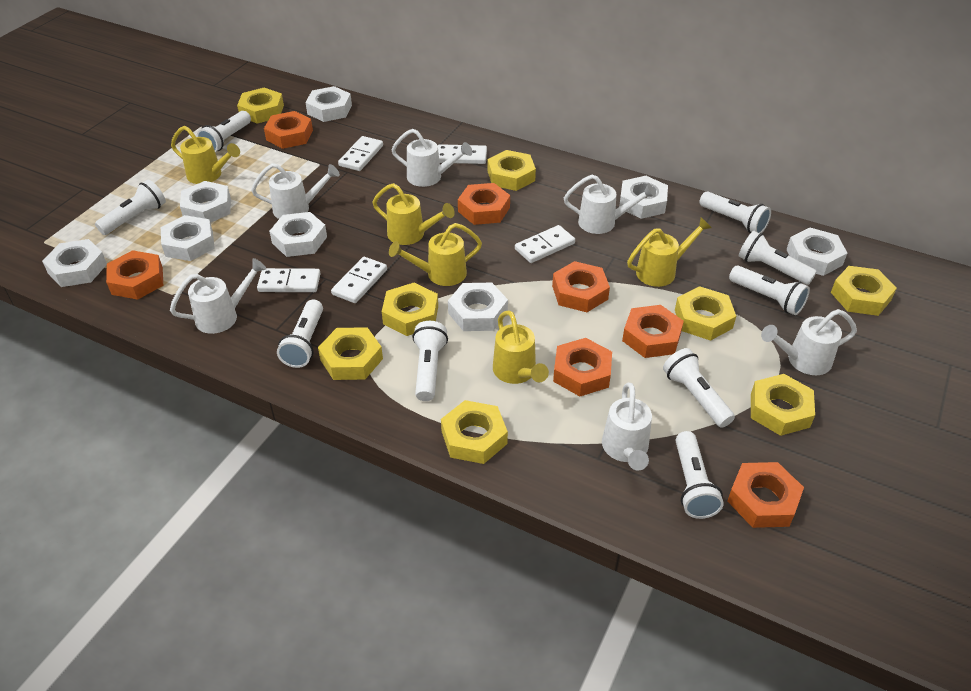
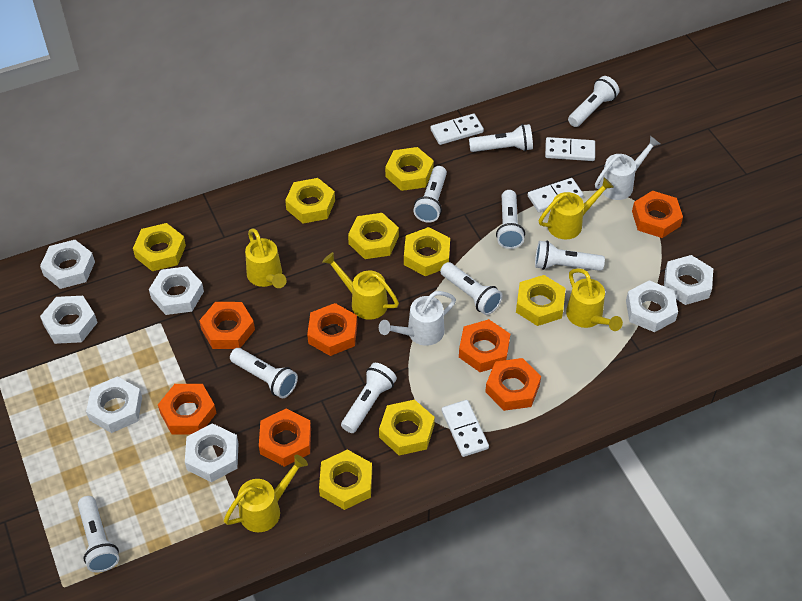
white domino: 5 -> 4
white nut: 8 -> 7
white watering can: 6 -> 2

